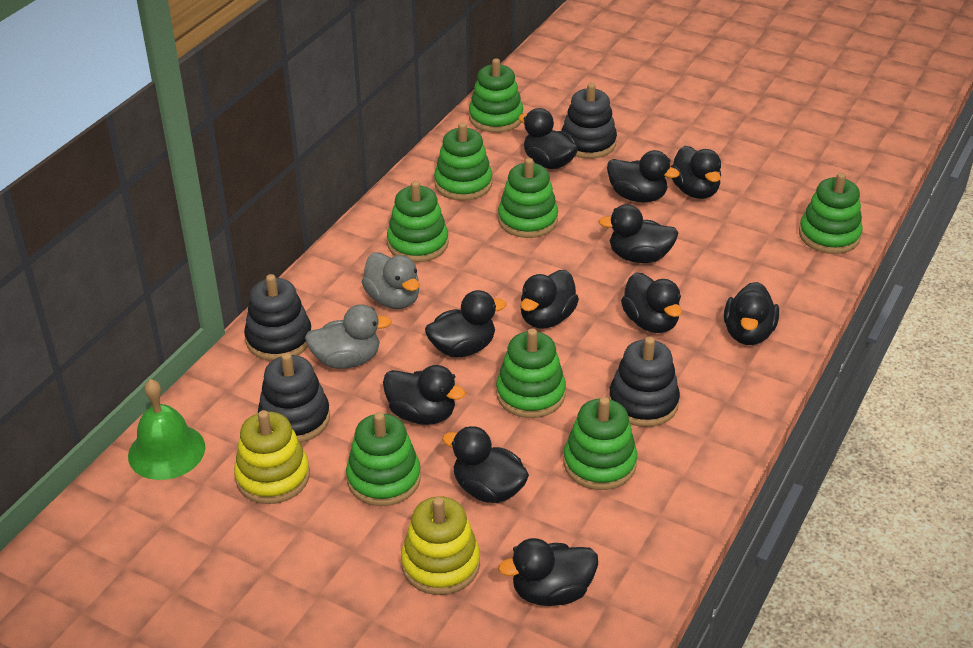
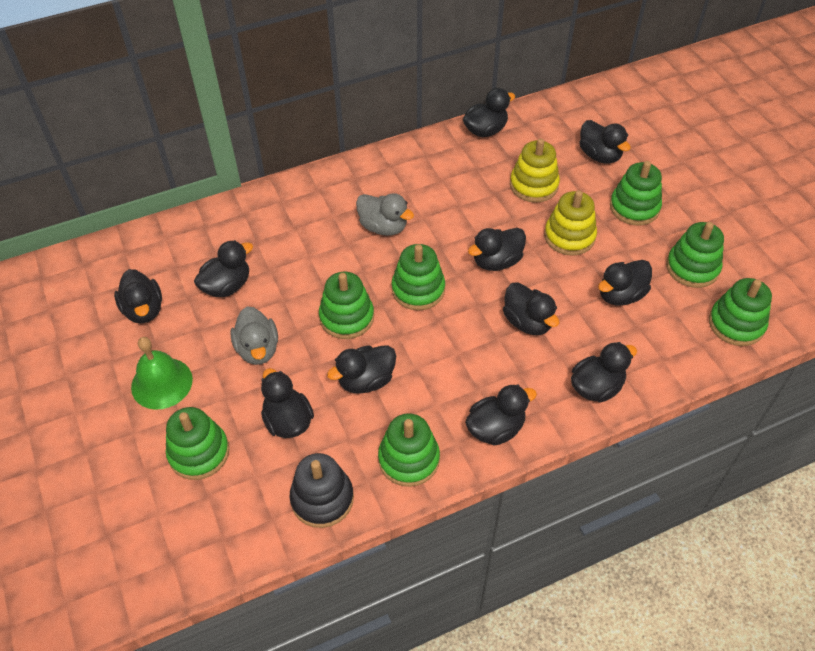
black stacking toy: 4 -> 1
green stacking toy: 8 -> 7

